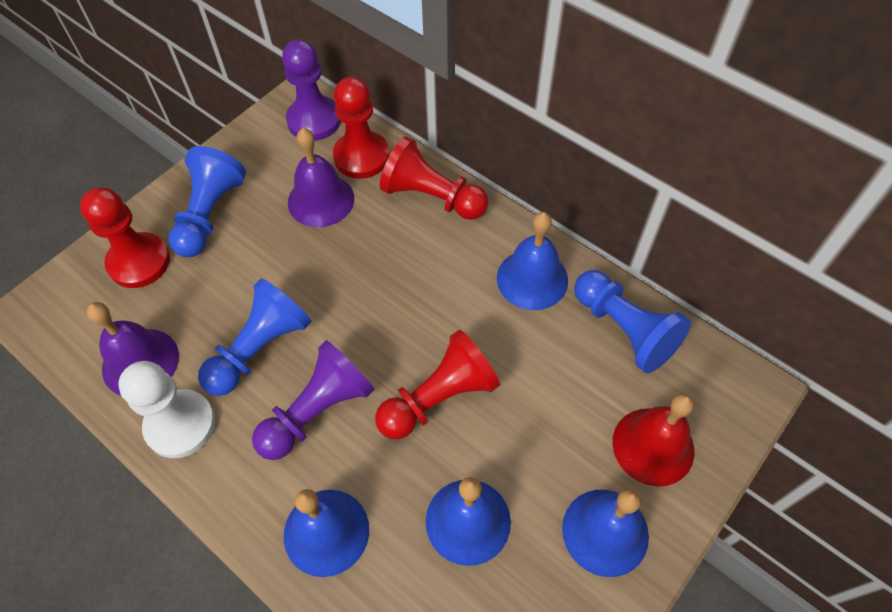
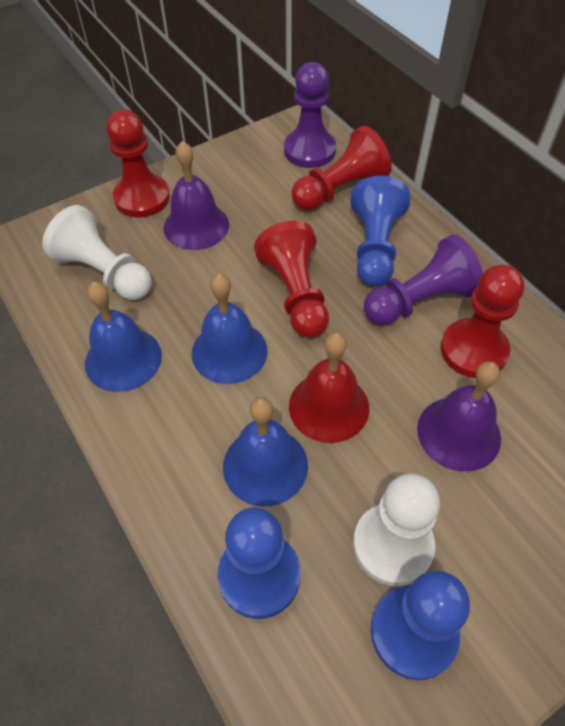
blue bell: 4 -> 3
white pawn: 1 -> 2

